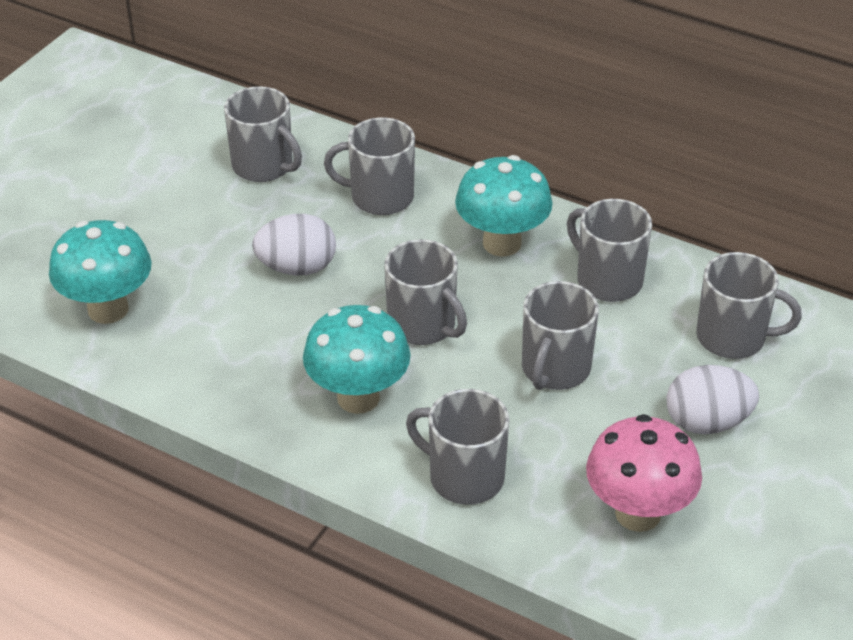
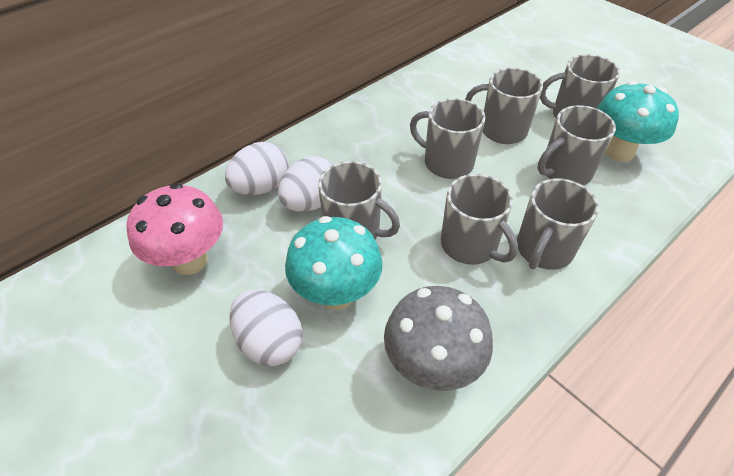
grey mushroom: 0 -> 1
turquoise mushroom: 3 -> 2
white egg: 2 -> 3

